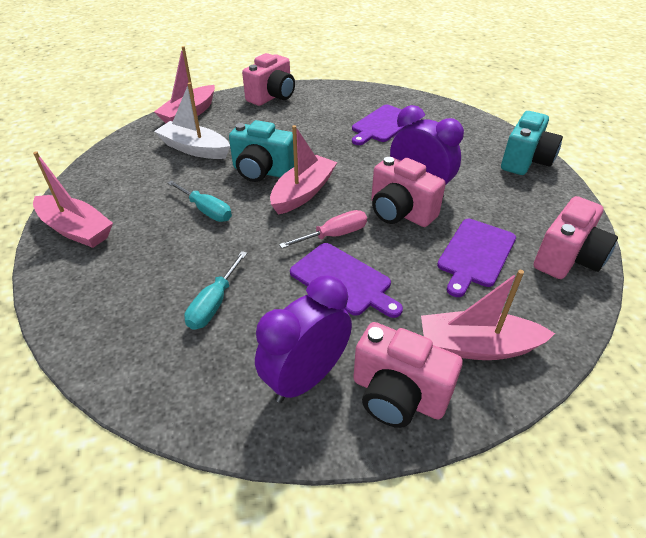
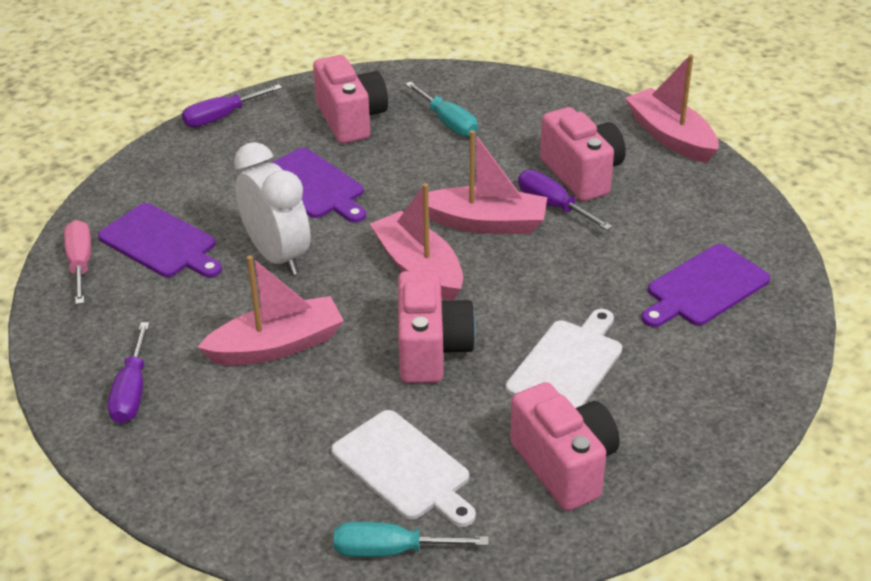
purple clock: 2 -> 0
purple screwdriver: 0 -> 3
turquoise camera: 2 -> 0
white boat: 1 -> 0
white clock: 0 -> 1
white cutting board: 0 -> 2

